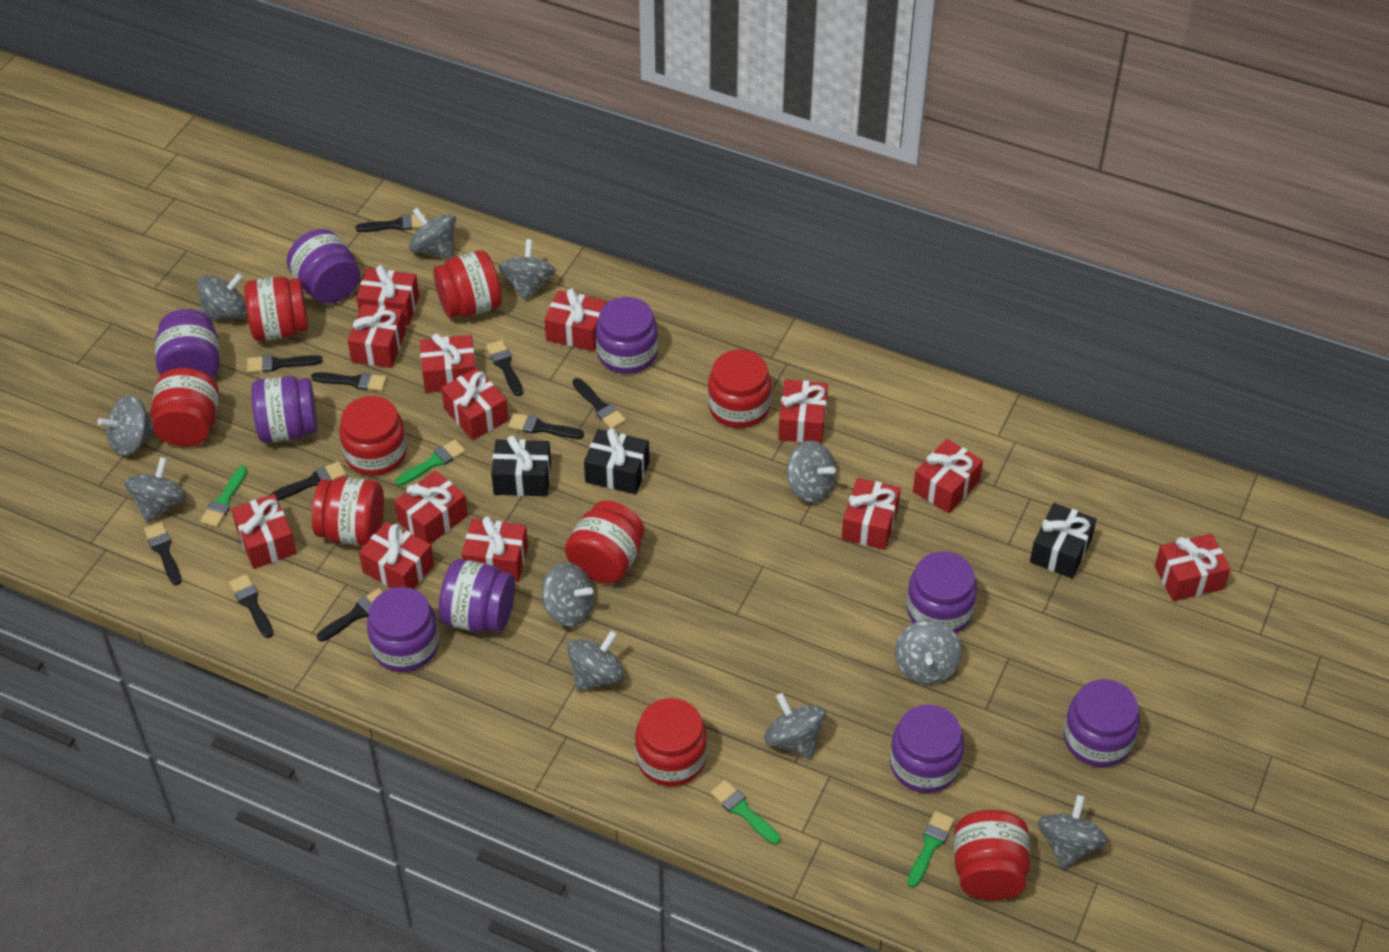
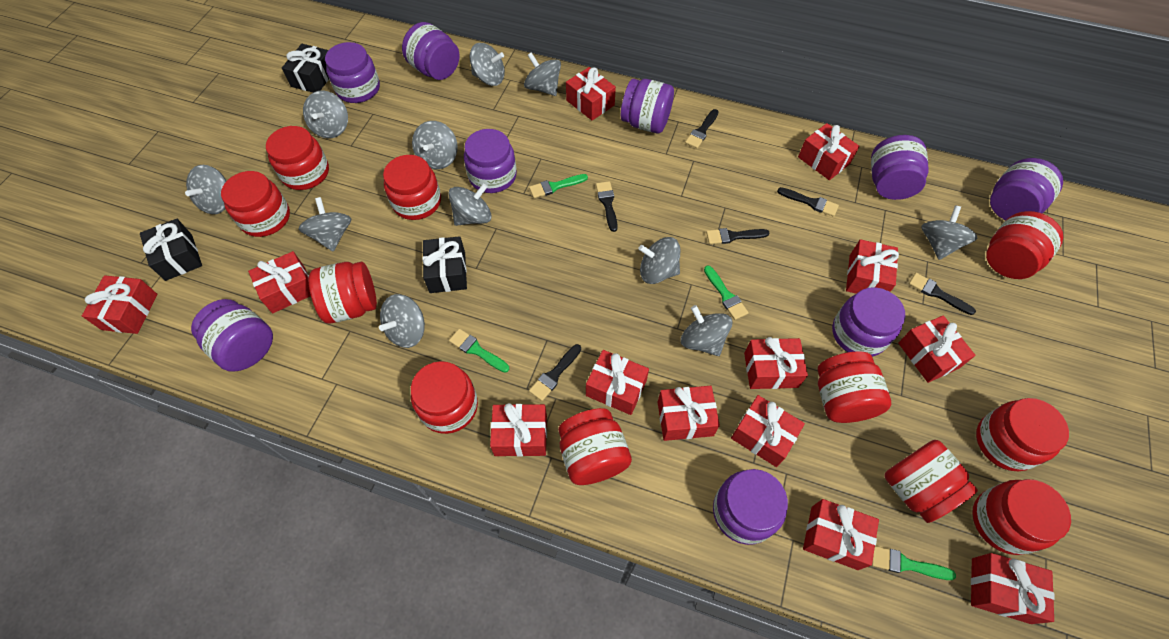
black brush: 10 -> 6
red jar: 9 -> 11

